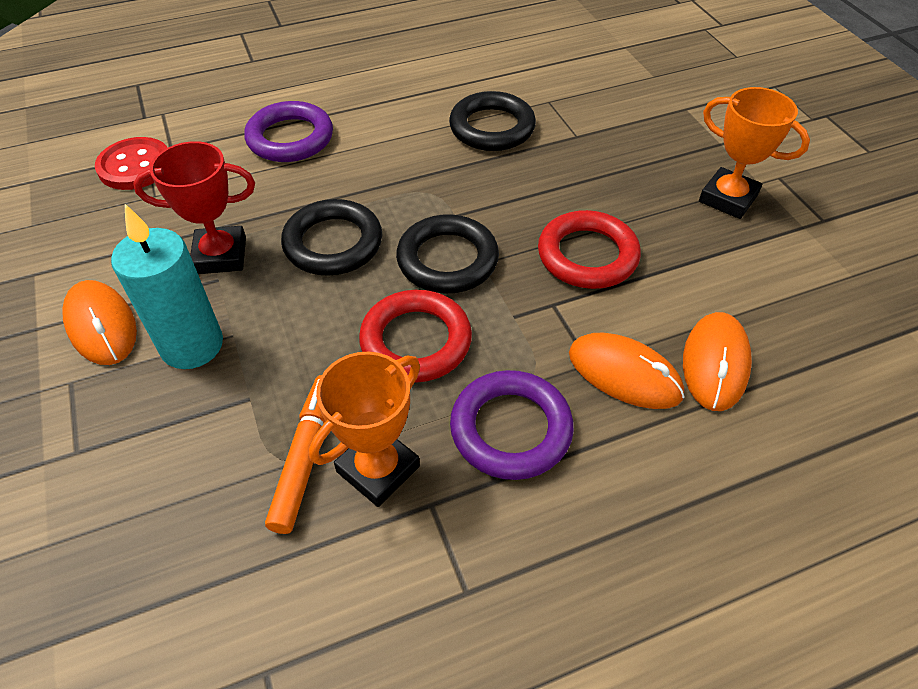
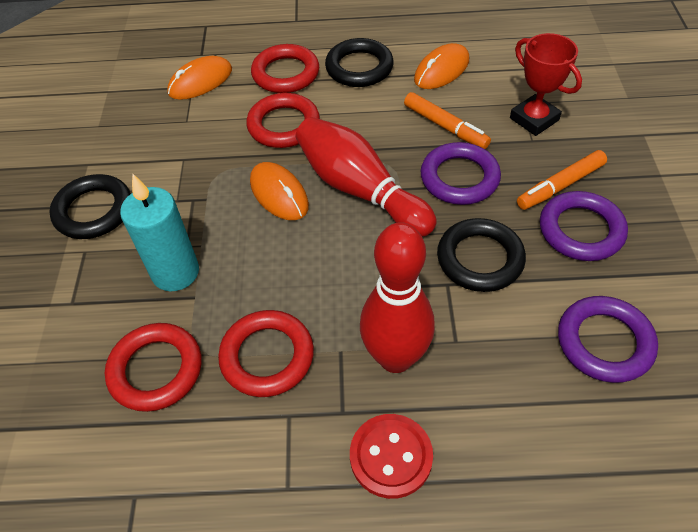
orange marker: 1 -> 2
orange trophy: 2 -> 0
purple ring: 2 -> 3
red bowling pin: 0 -> 2
red ring: 2 -> 4

